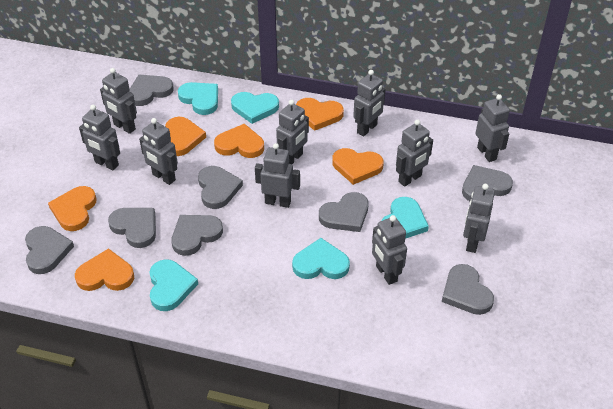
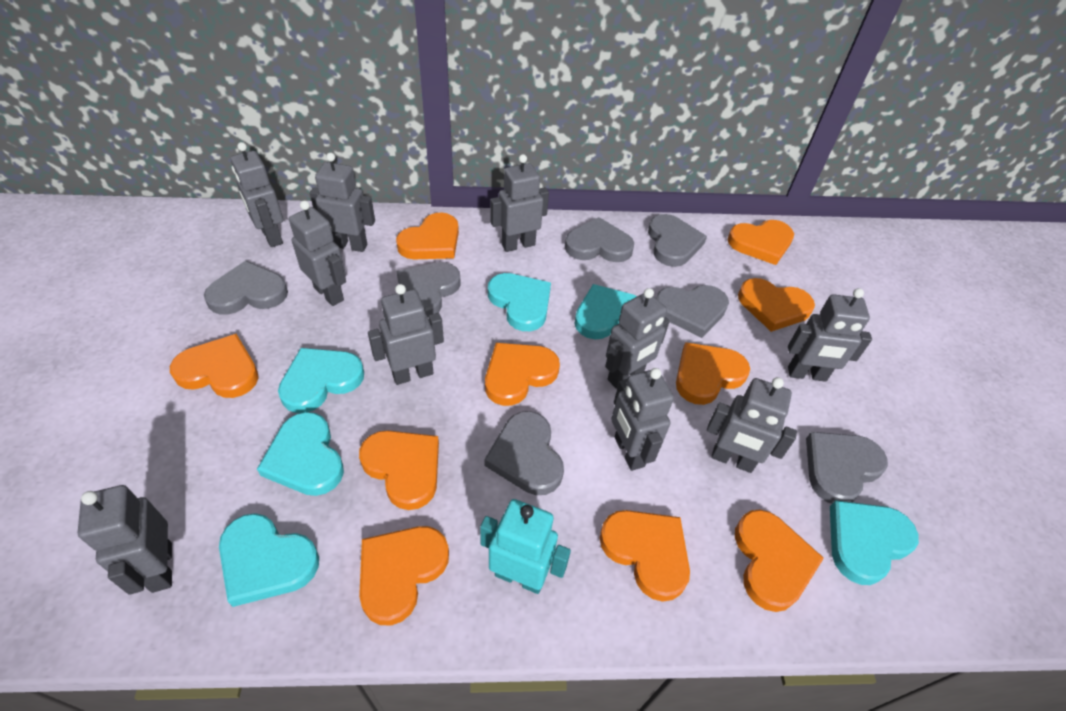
grey heart: 8 -> 7
orange heart: 6 -> 10
turquoise heart: 5 -> 6
turquoise robot: 0 -> 1

